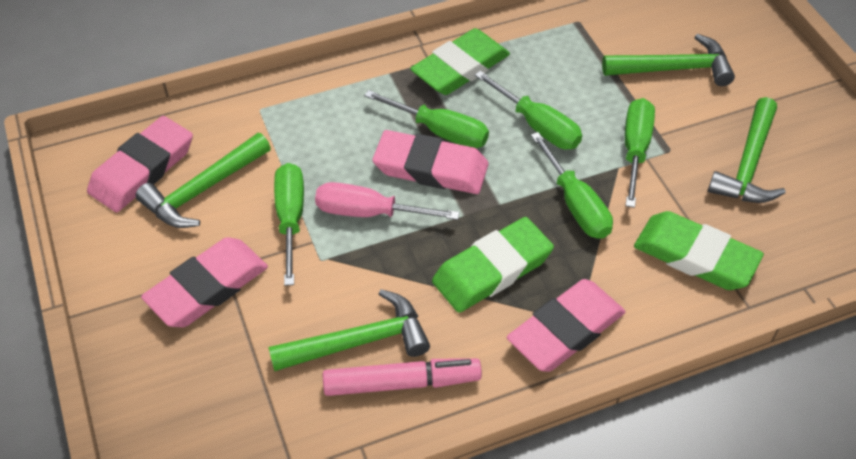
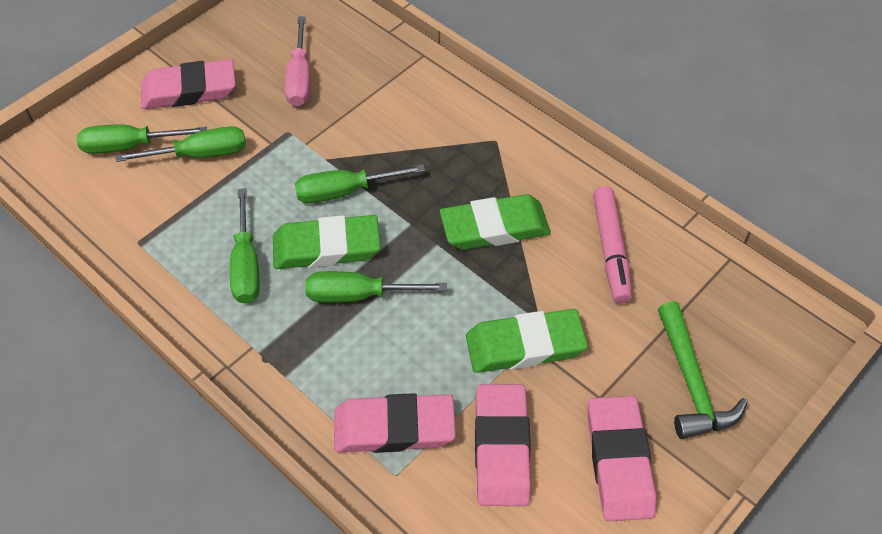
green hammer: 4 -> 1

